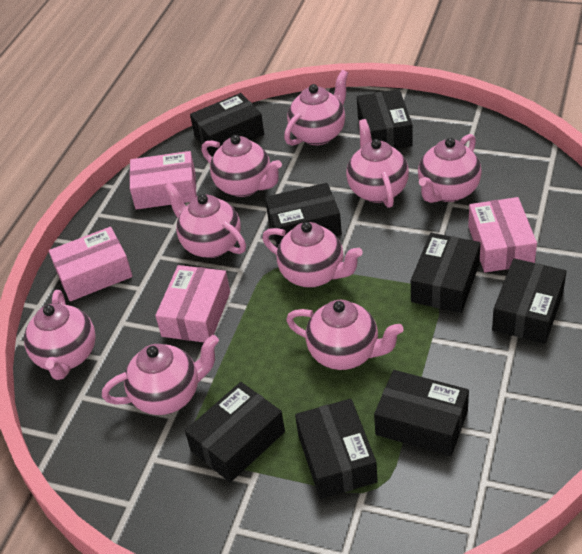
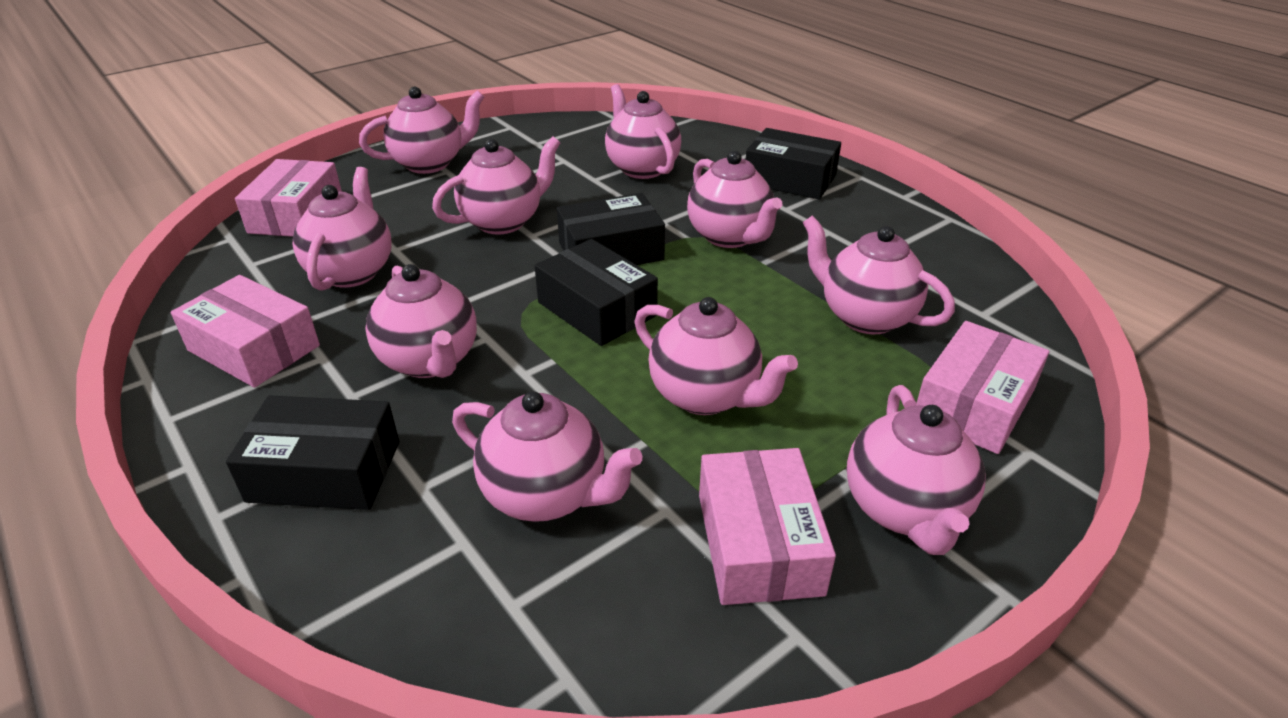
black box: 8 -> 4
pink teapot: 9 -> 10

